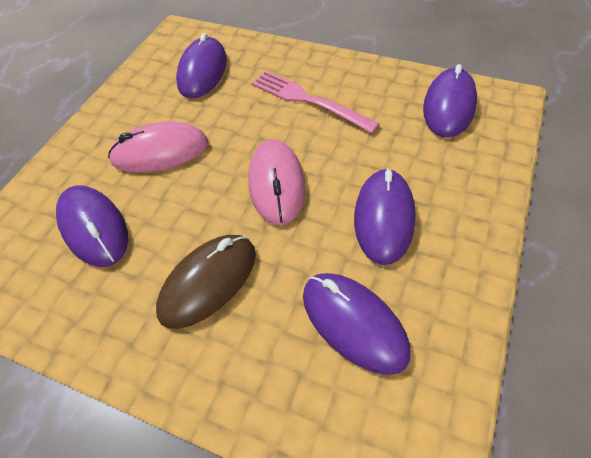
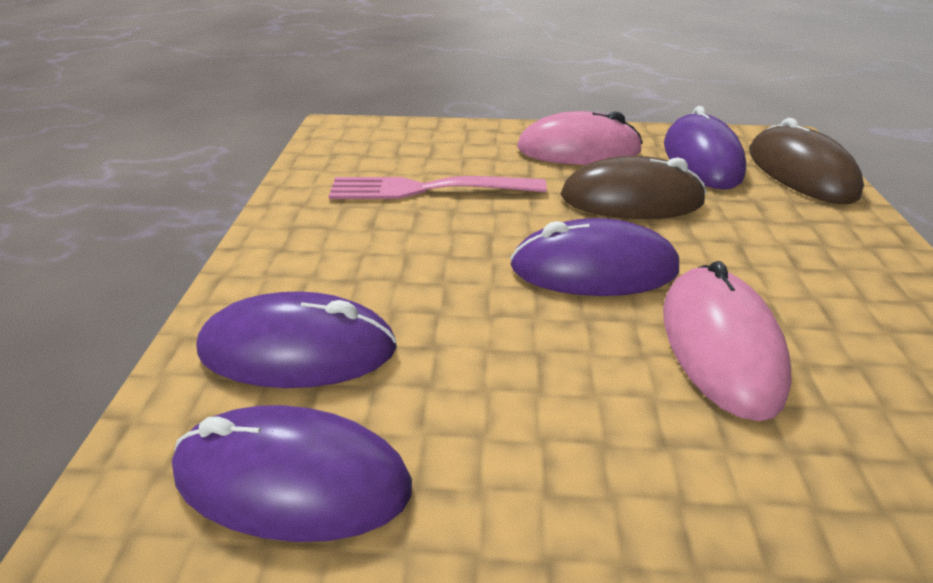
brown mouse: 1 -> 2
purple mouse: 5 -> 4

